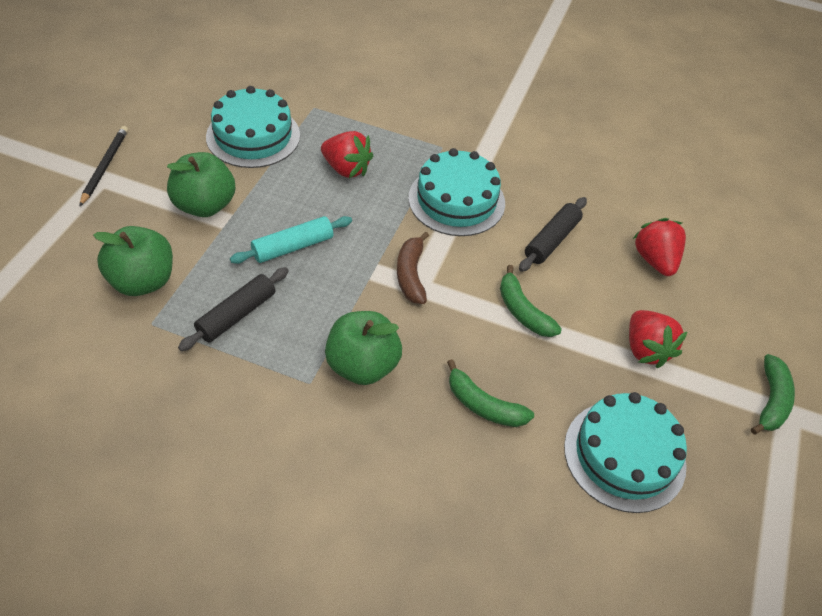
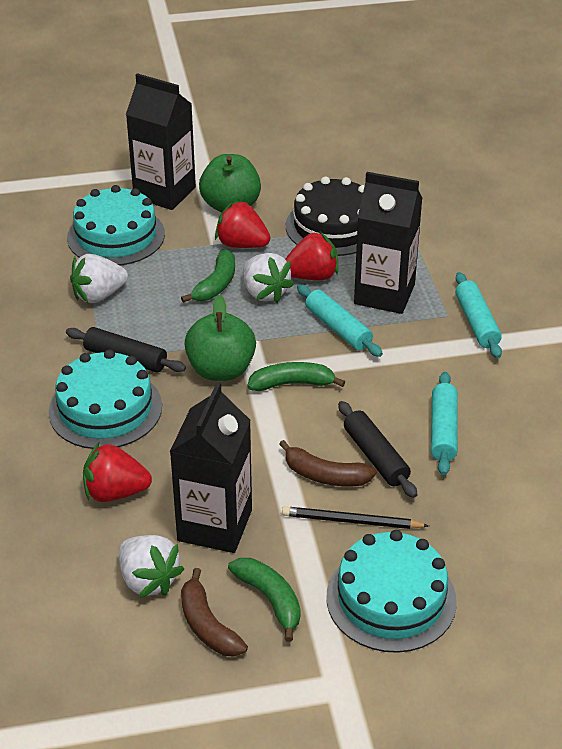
black cake: 0 -> 1
black carton: 0 -> 3
brown banana: 1 -> 2
green apple: 3 -> 2
turquoise rolling pin: 1 -> 3
white strawberry: 0 -> 3

